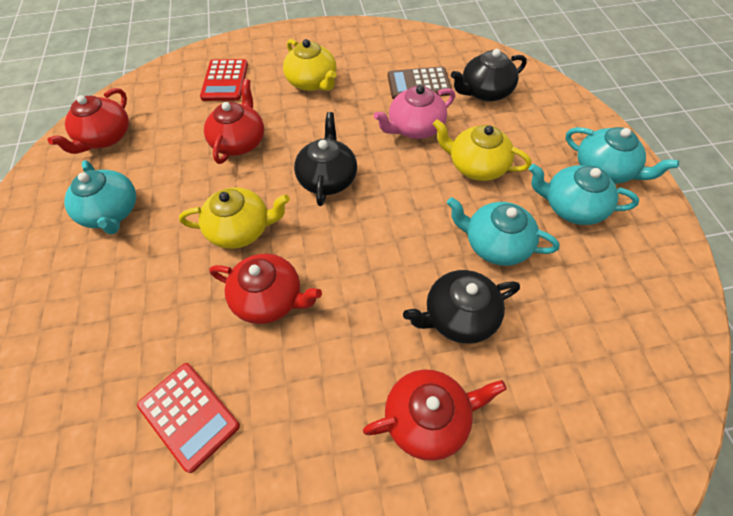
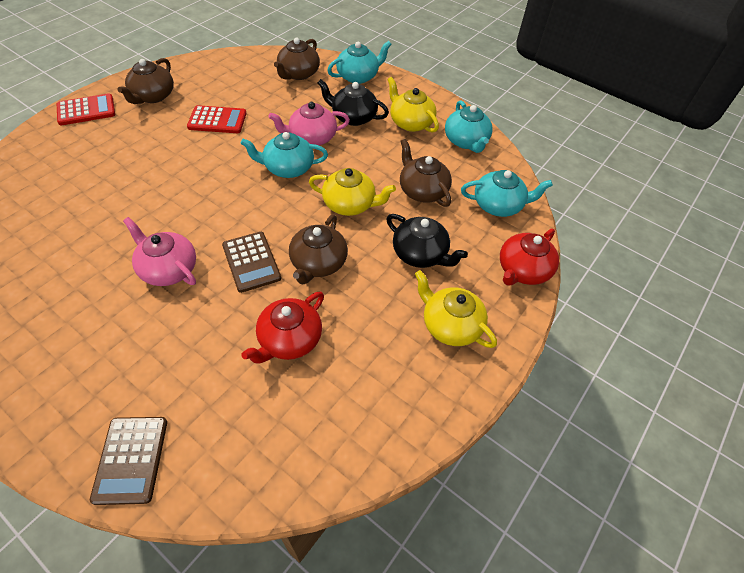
black teapot: 3 -> 2
brown calculator: 1 -> 2
brown teapot: 0 -> 4
pink teapot: 1 -> 2
red teapot: 4 -> 2

